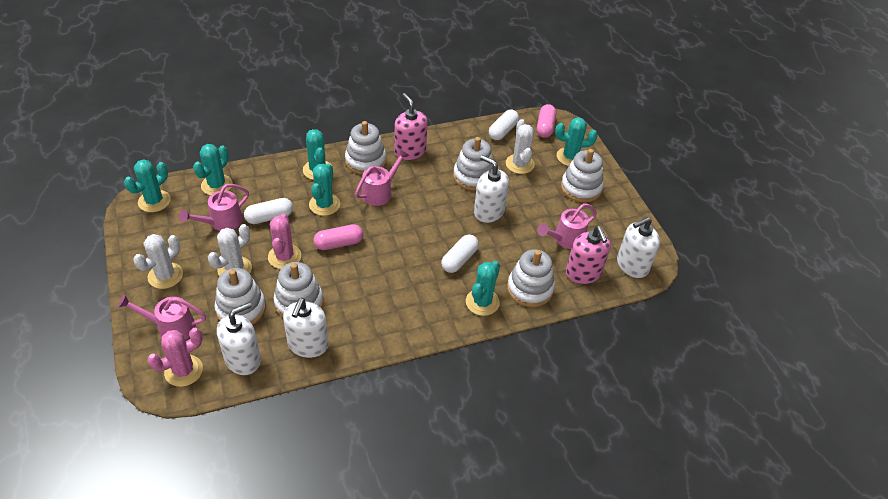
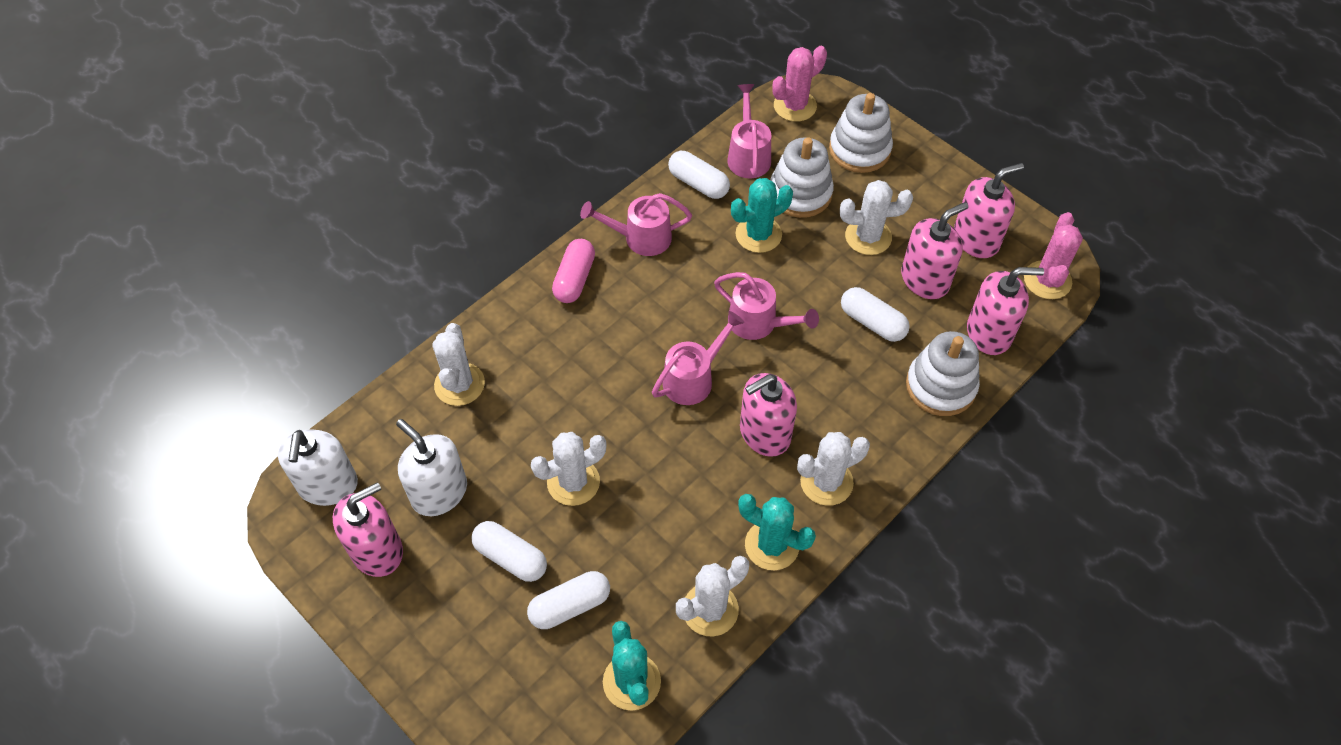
pink capsule: 2 -> 1
pink soap dispenser: 2 -> 5
turquoise cactus: 6 -> 3
white cactus: 3 -> 5
white capsule: 3 -> 4
white soap dispenser: 4 -> 2
white stacking toy: 6 -> 3

